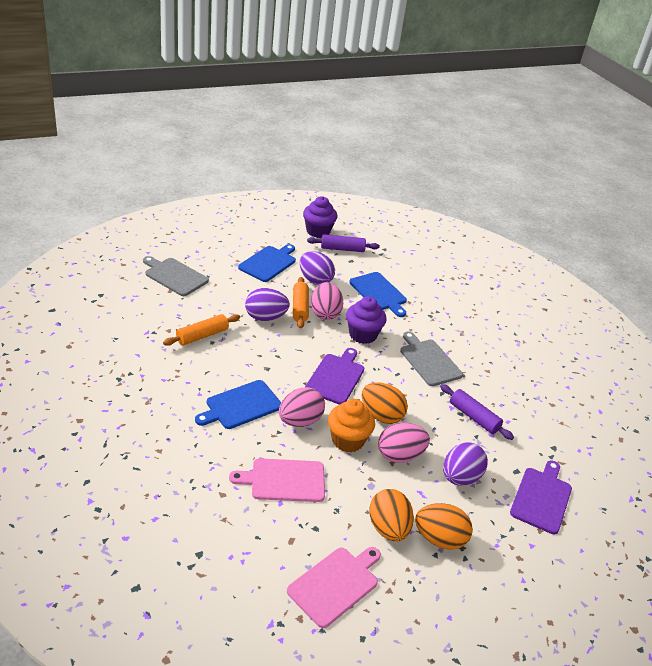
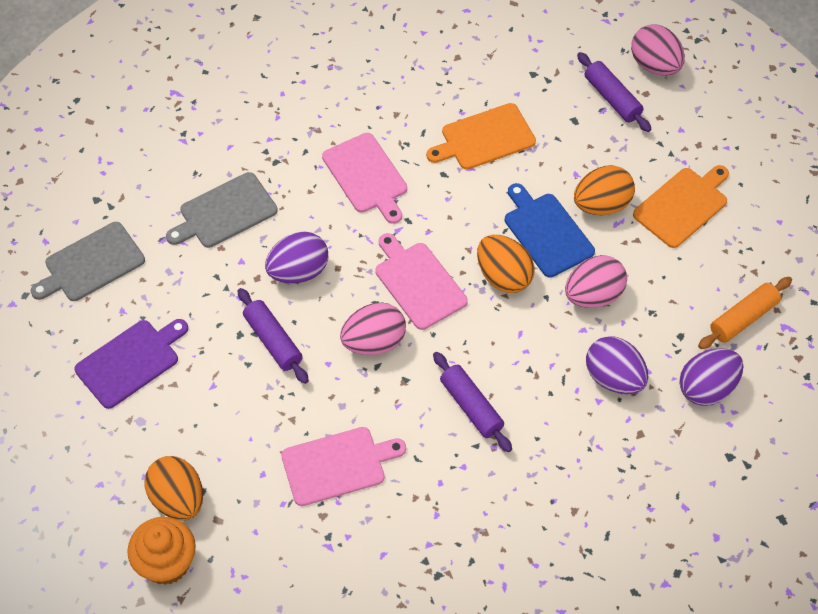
blue cutting board: 3 -> 1
orange cutting board: 0 -> 2
orange rolling pin: 2 -> 1
pink cutting board: 2 -> 3
purple cupcake: 2 -> 0
purple cutting board: 2 -> 1
purple rolling pin: 2 -> 3

